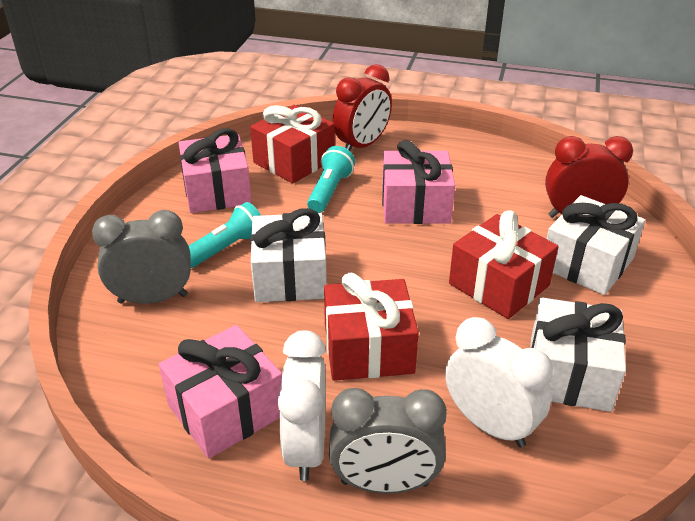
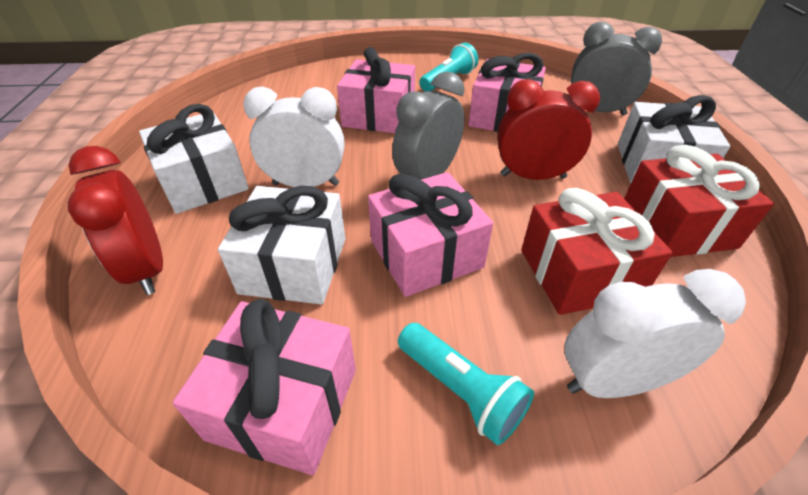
pink gift: 3 -> 4
red gift: 3 -> 2

